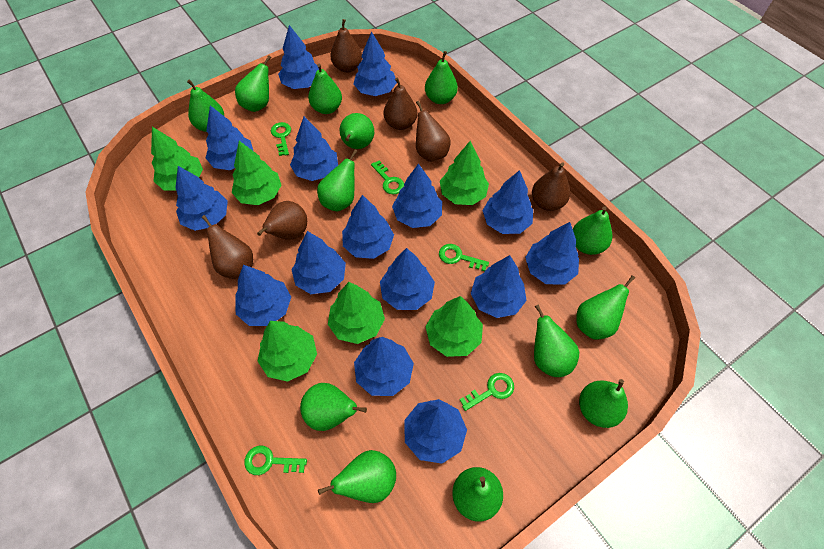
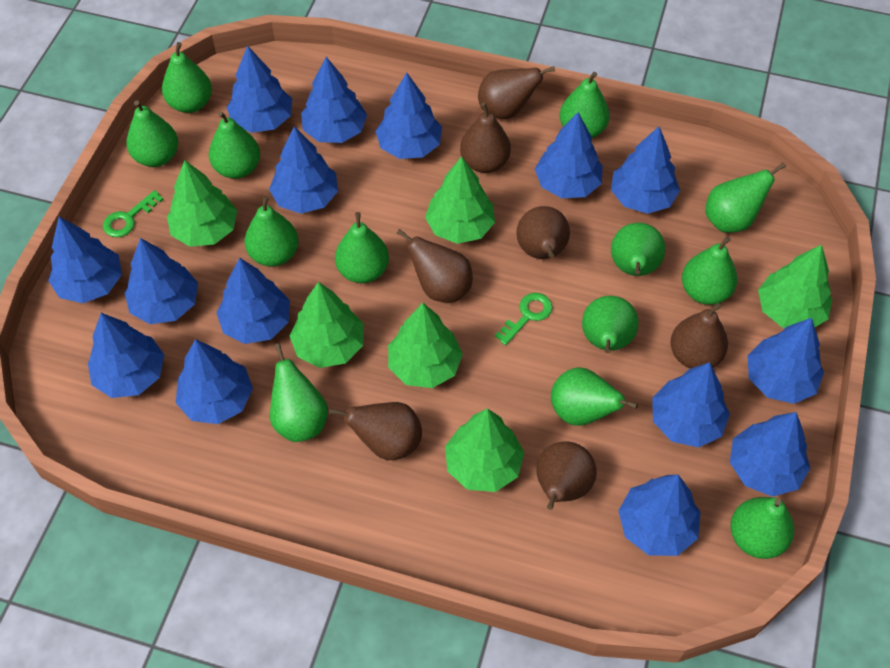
brown pear: 6 -> 7
green key: 5 -> 2

